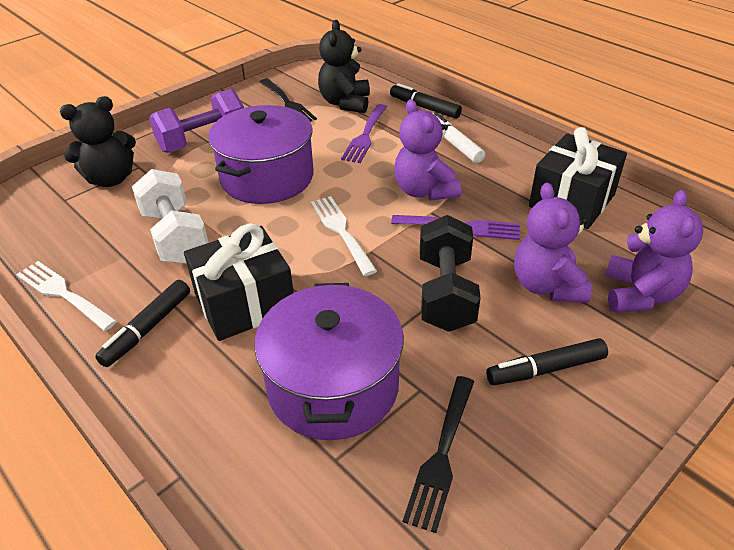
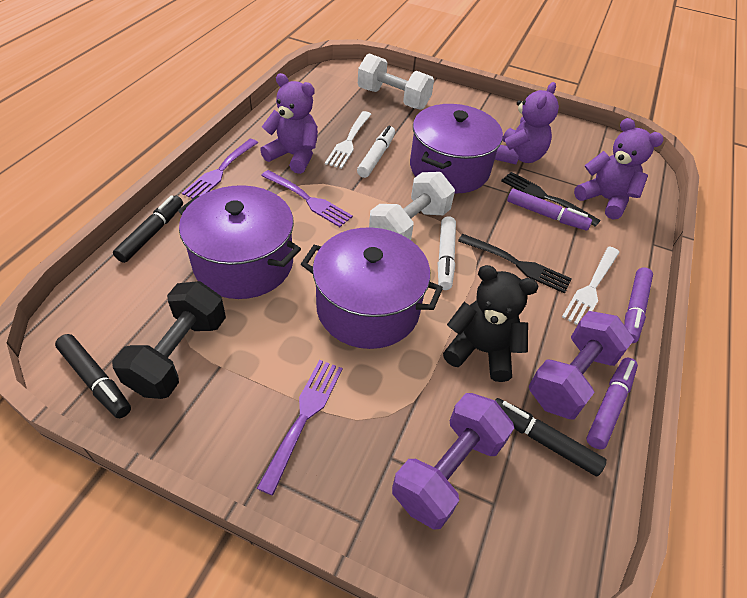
black gift: 2 -> 0
black teddy bear: 2 -> 1
purple dumbbell: 1 -> 2
purple fork: 2 -> 3
purple marker: 0 -> 3
purple pot: 2 -> 3
white dumbbell: 1 -> 2
white marker: 1 -> 2

